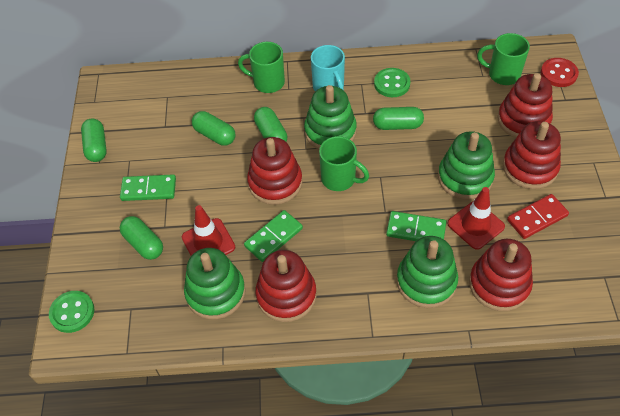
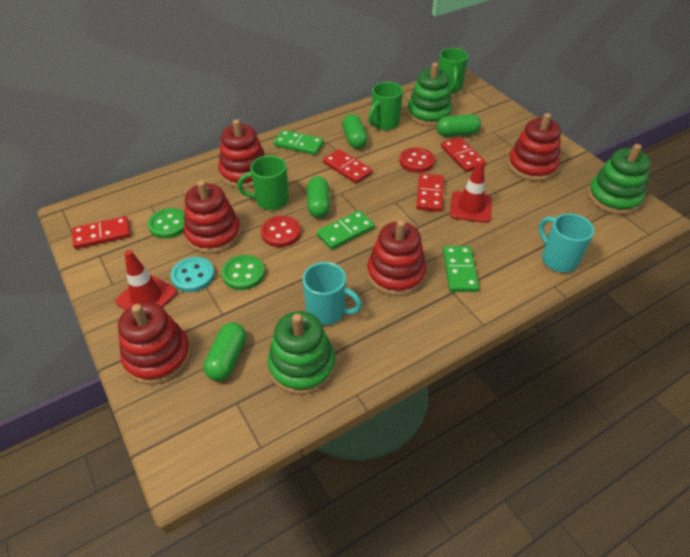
green capsule: 5 -> 4
green stacking toy: 4 -> 3
red button: 1 -> 2
red domino: 1 -> 4
turquoise button: 0 -> 1
turquoise mug: 1 -> 2

